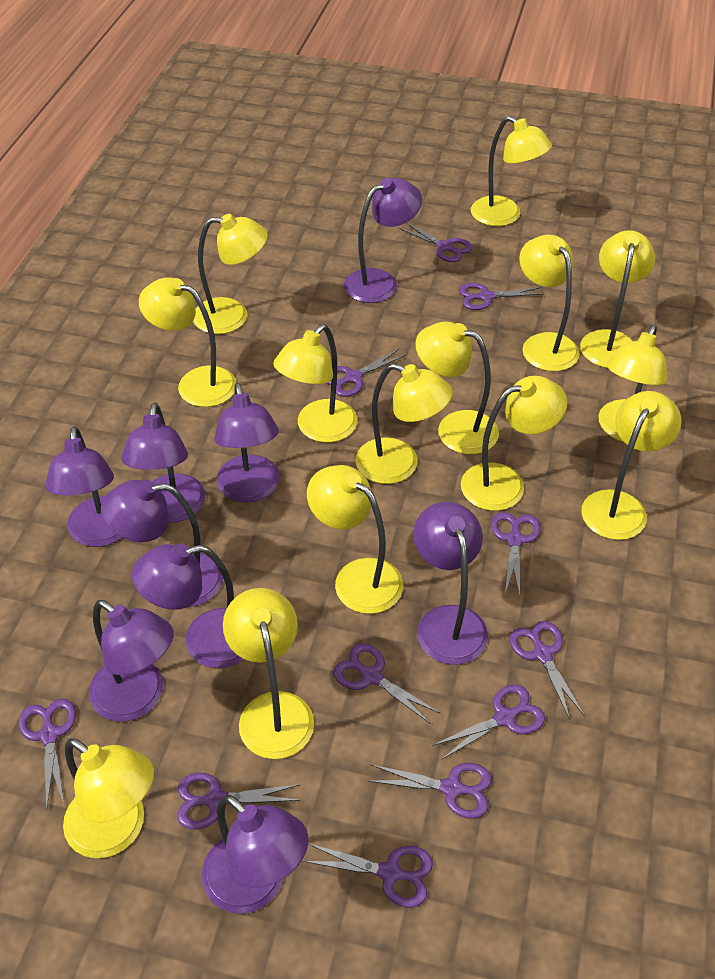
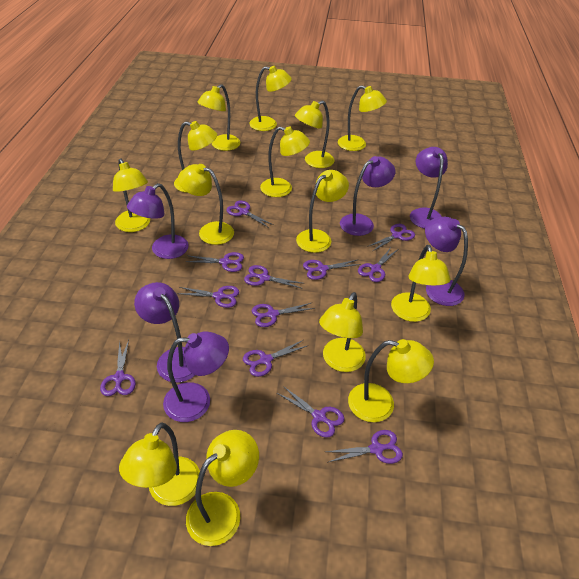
purple lamp: 9 -> 6
purple scissors: 11 -> 12

